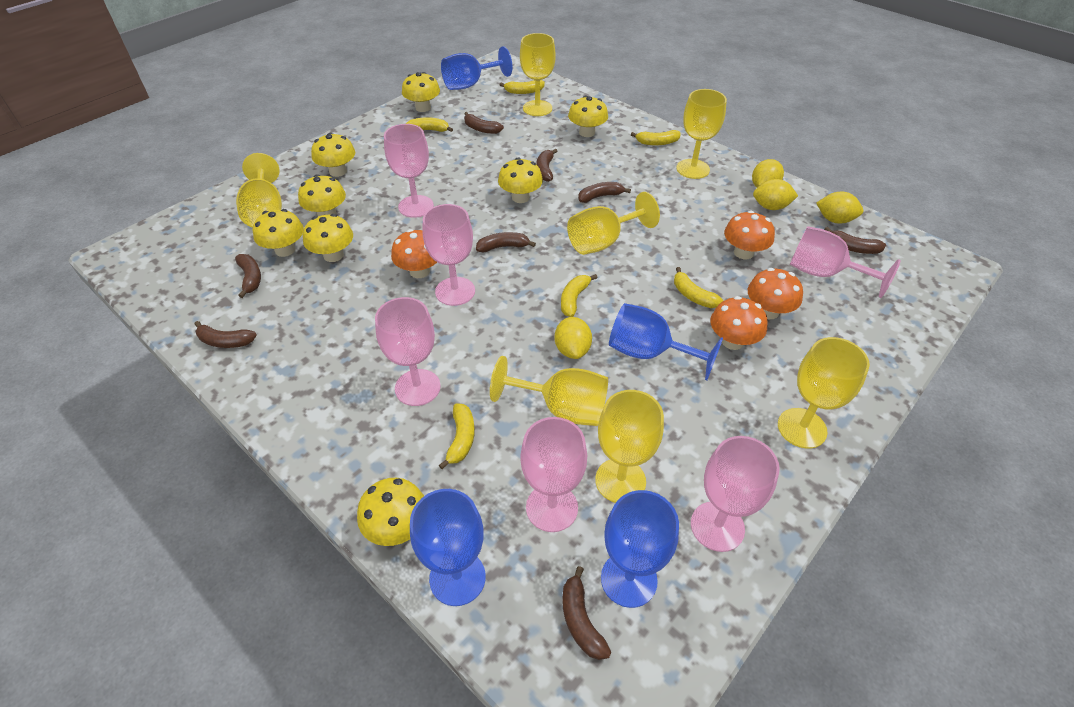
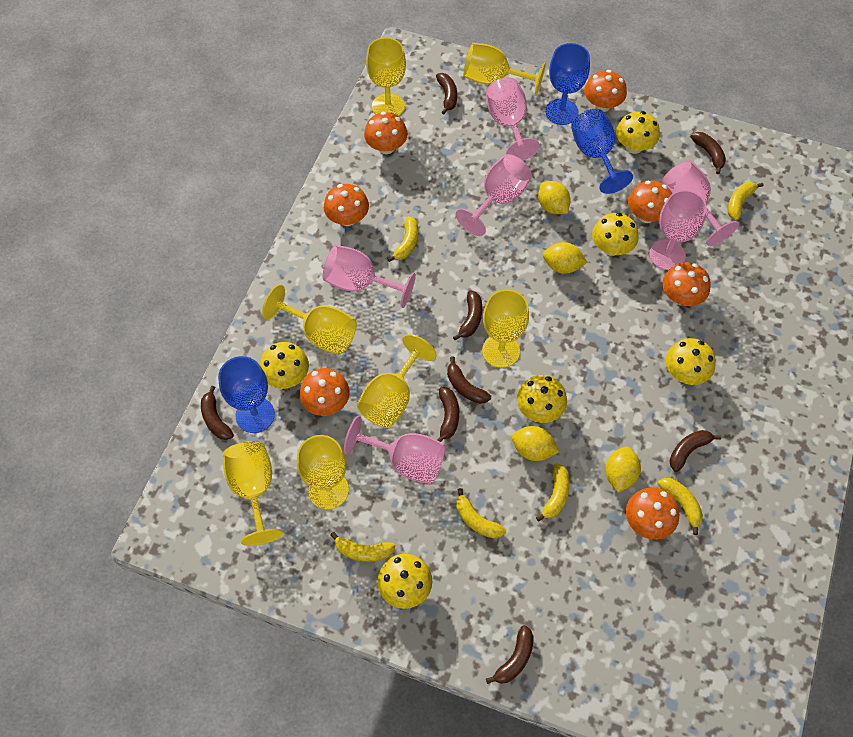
blue goblet: 4 -> 3
orange mushroom: 4 -> 7
yellow mushroom: 8 -> 6

